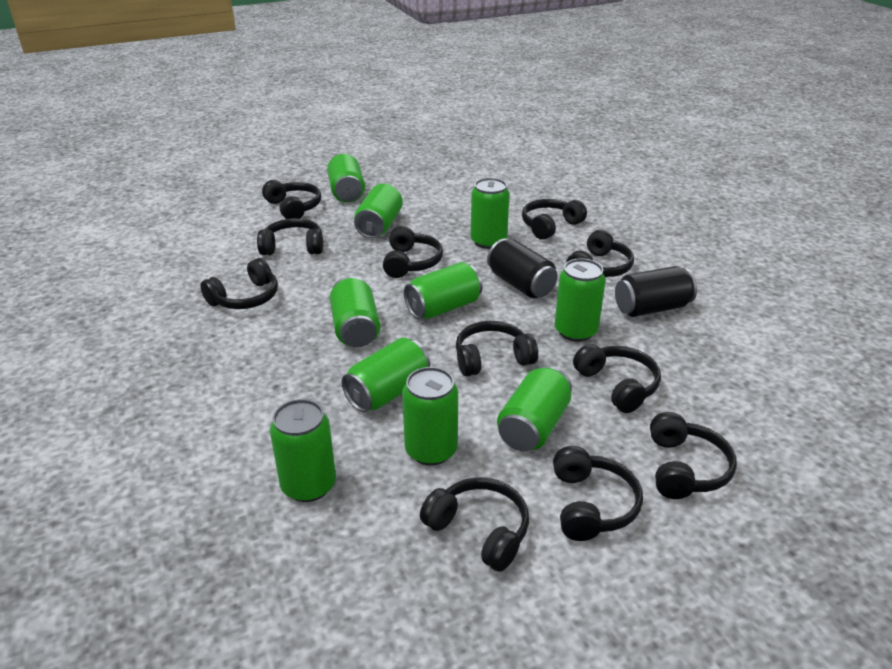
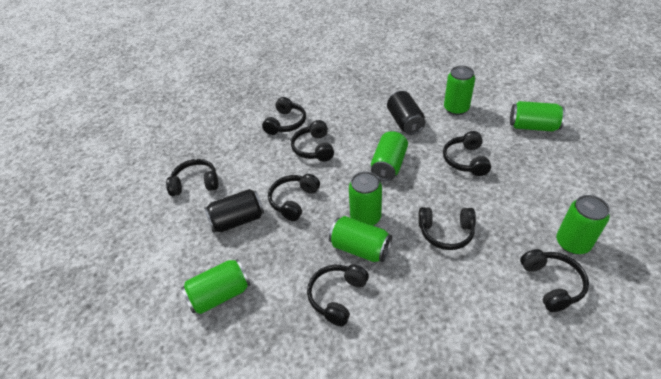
black headphones: 11 -> 8
green can: 10 -> 7

